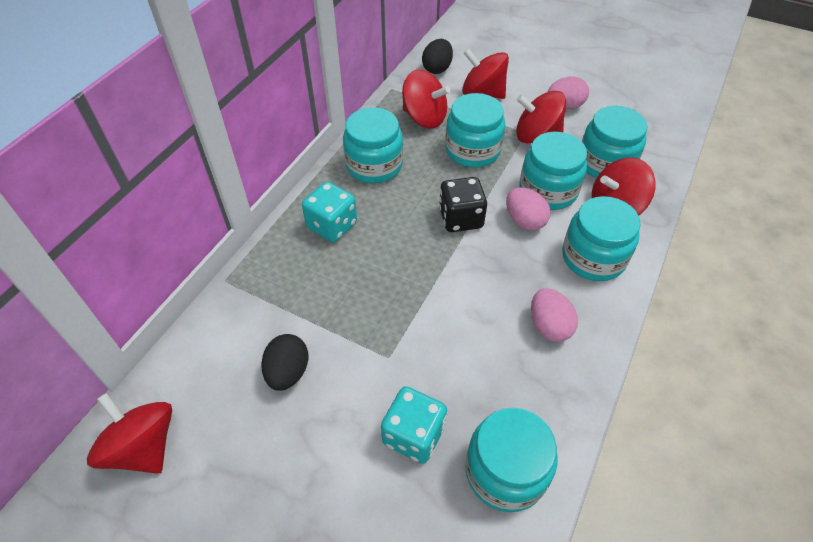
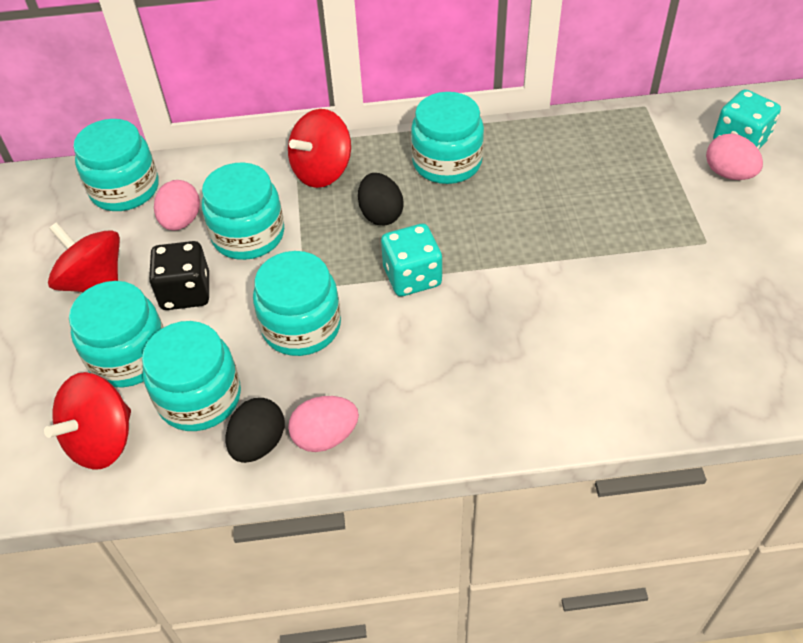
red spinning top: 5 -> 3

